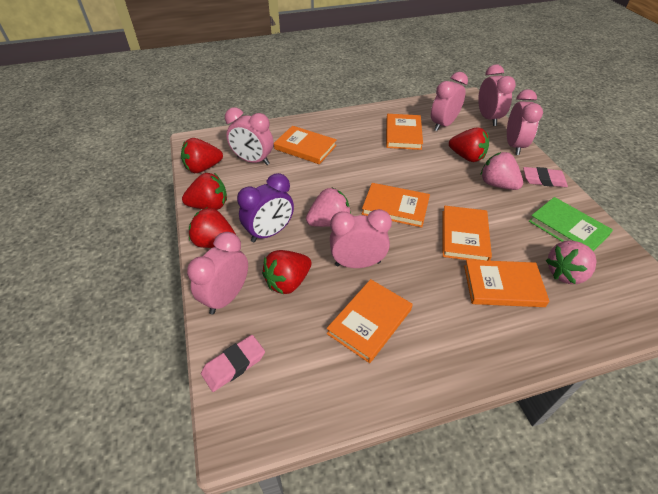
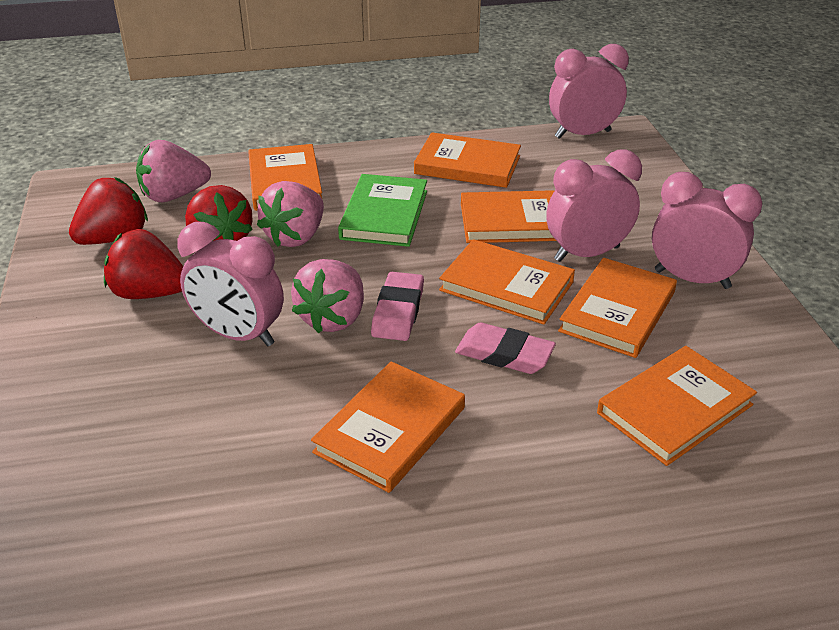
orange book: 6 -> 7
pink clock: 6 -> 4
purple clock: 1 -> 0
red strawberry: 5 -> 3

